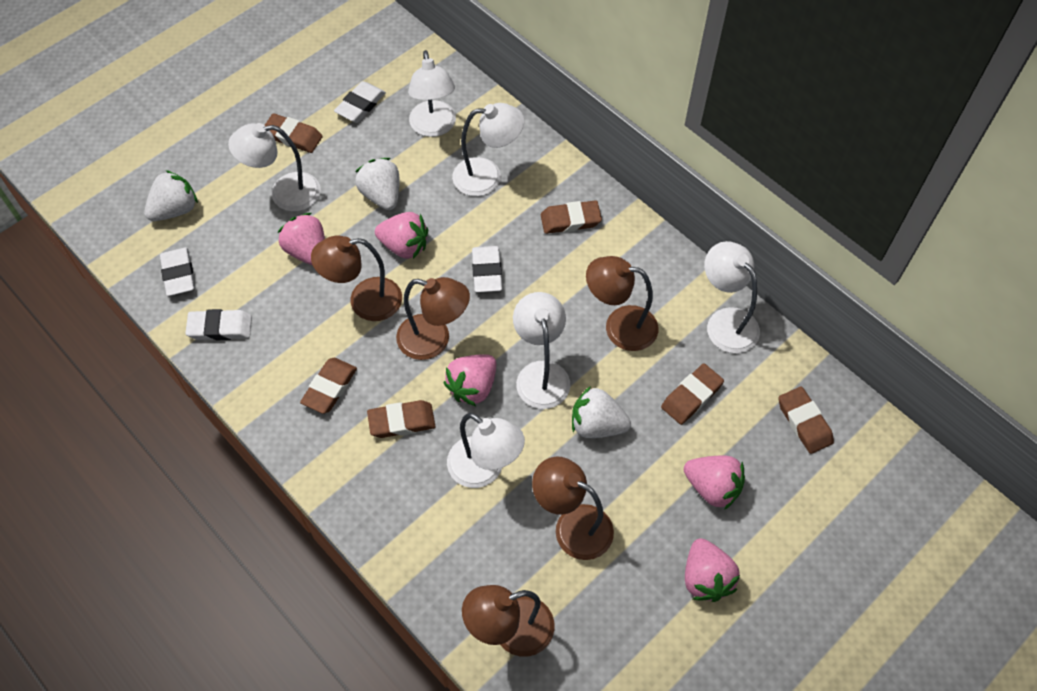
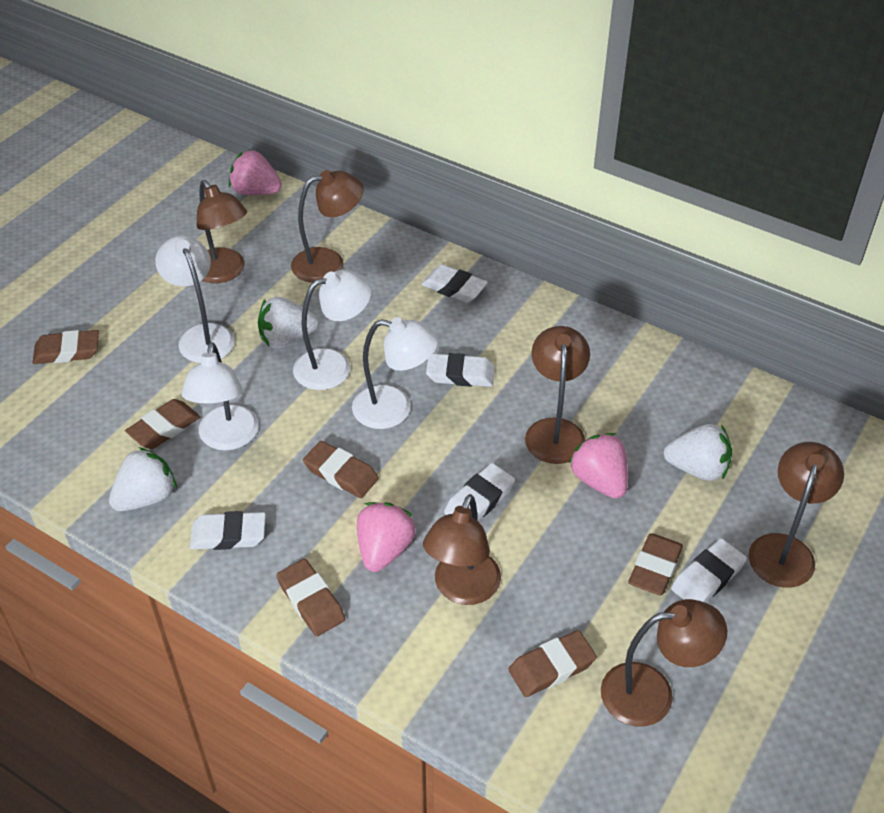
brown lamp: 5 -> 6
pink strawberry: 5 -> 3
white eraser: 4 -> 5
white lamp: 6 -> 4

